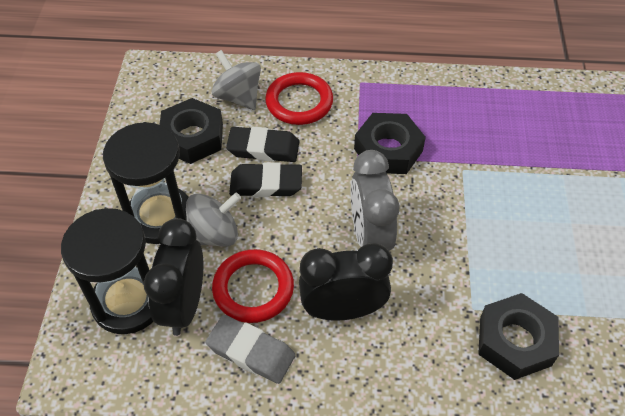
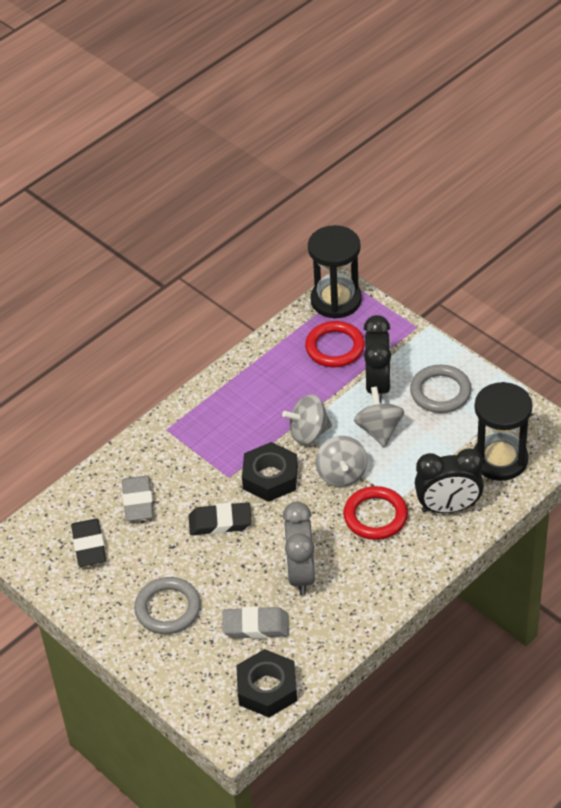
black nut: 3 -> 2
grey eraser: 1 -> 2
grey ring: 0 -> 2
grey spinning top: 2 -> 3

